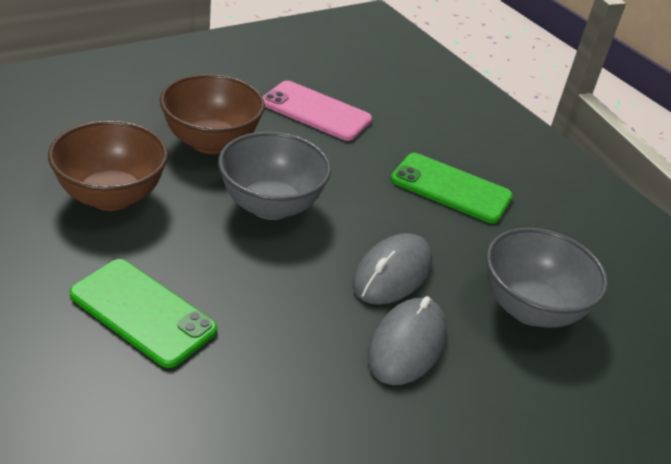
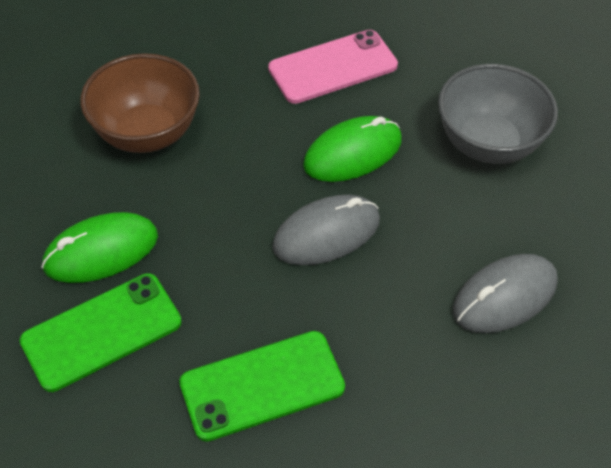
brown bowl: 2 -> 1
green mouse: 0 -> 2
grey bowl: 2 -> 1

